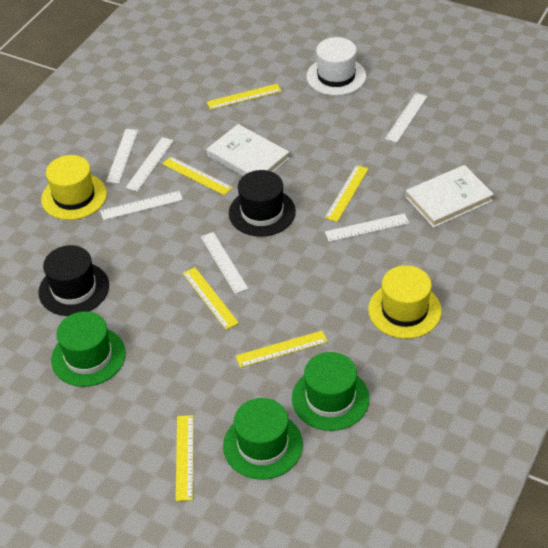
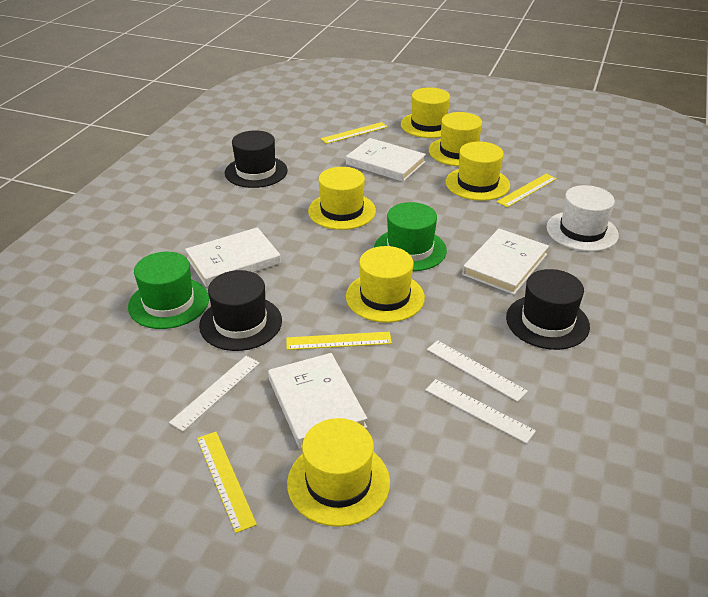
black hat: 2 -> 3
green hat: 3 -> 2
white book: 2 -> 4
white ruler: 6 -> 3
yellow hat: 2 -> 6
yellow ruler: 6 -> 4

